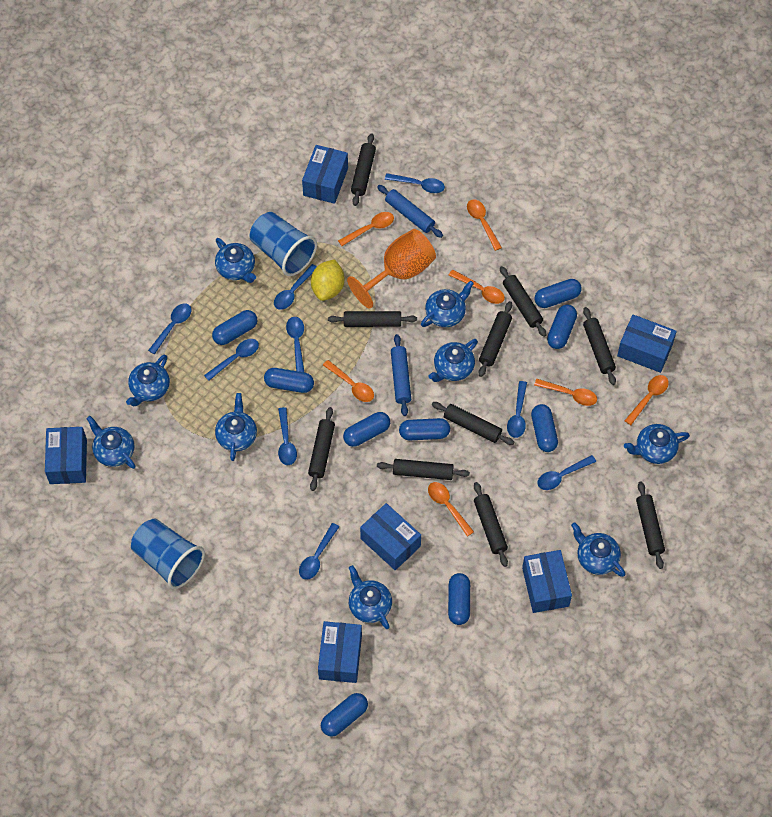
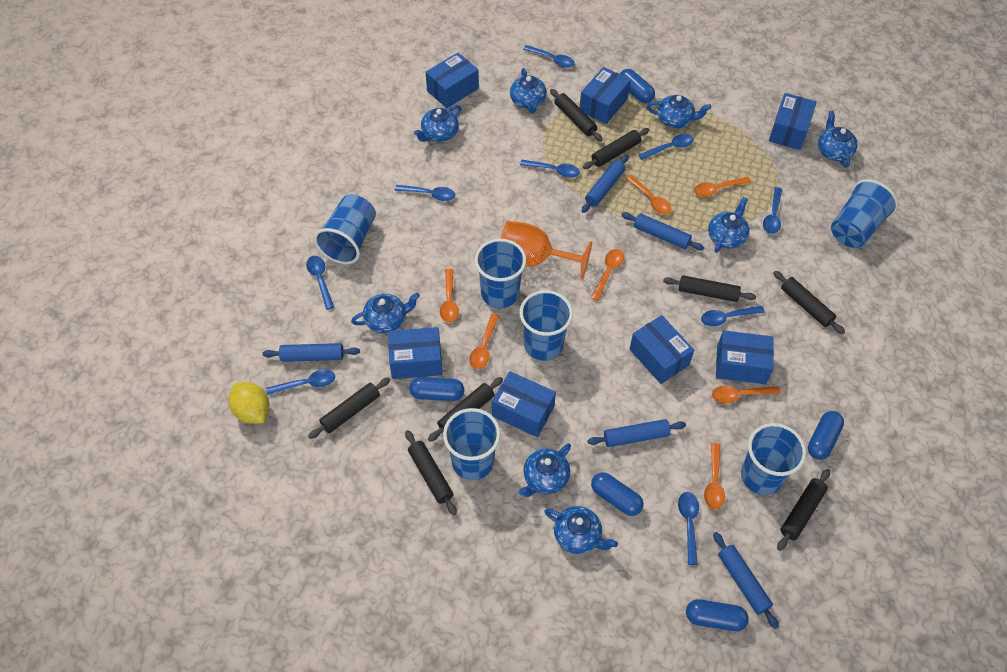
black rolling pin: 10 -> 8
blue box: 6 -> 7
blue capsule: 9 -> 5
blue cup: 2 -> 6
blue rolling pin: 2 -> 5
blue teapot: 9 -> 8

